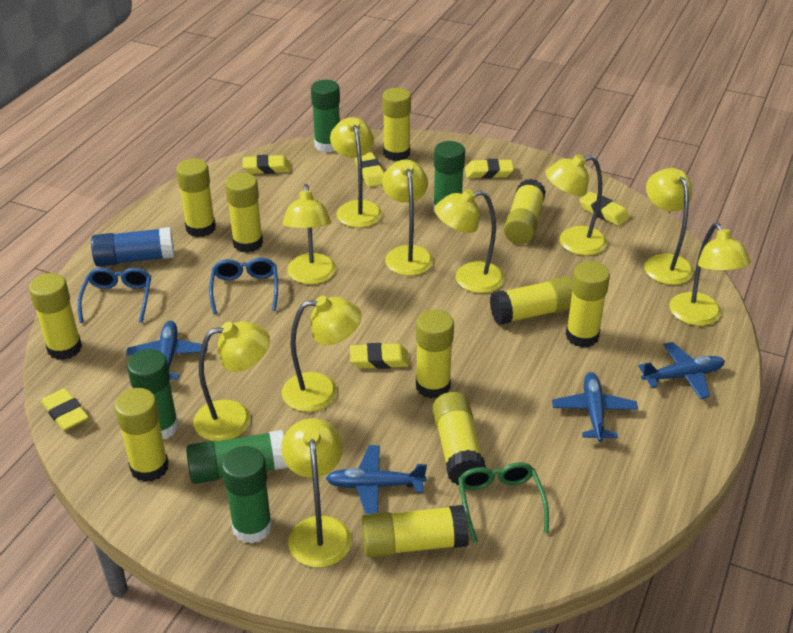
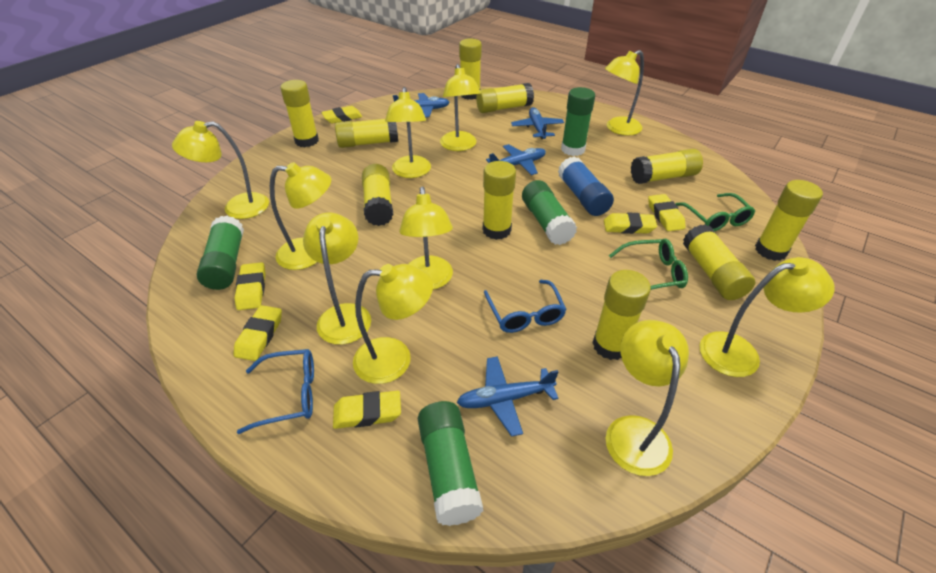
green glasses: 1 -> 2
green glue stick: 5 -> 4
yellow glue stick: 11 -> 10

